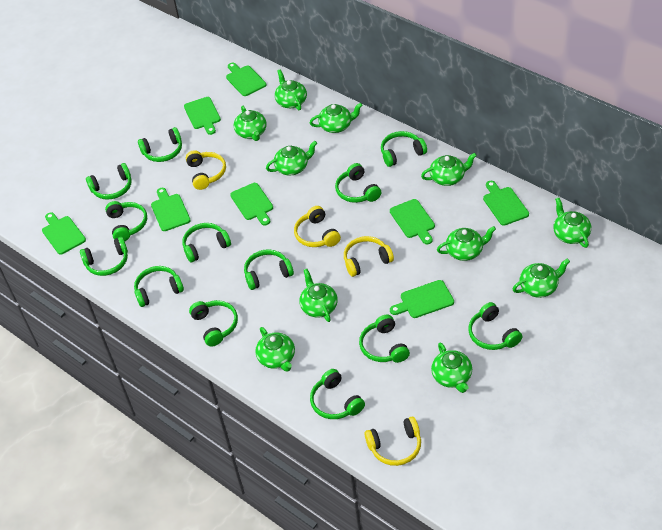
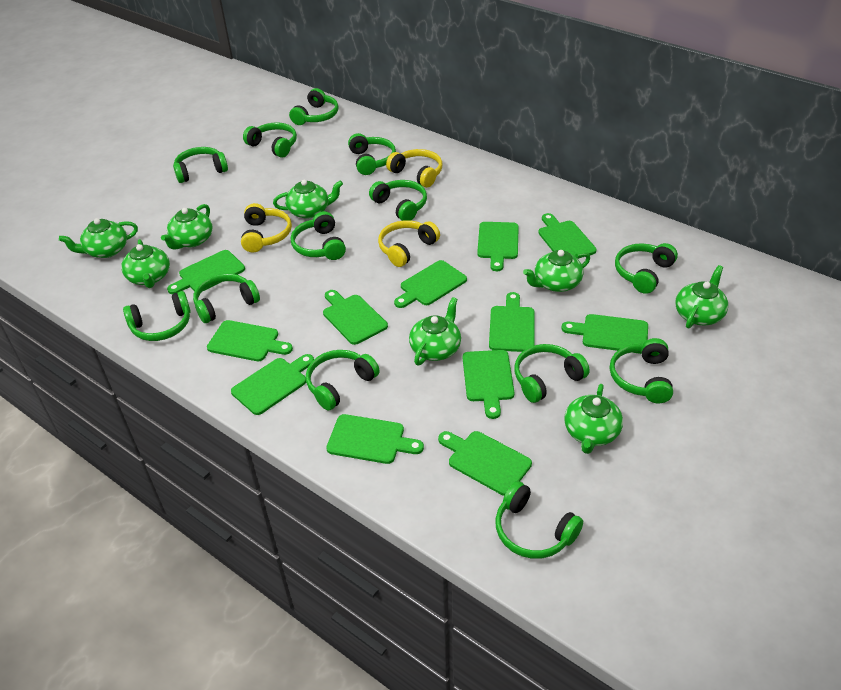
green cutting board: 8 -> 12
green teapot: 11 -> 8
yellow headphones: 4 -> 3

